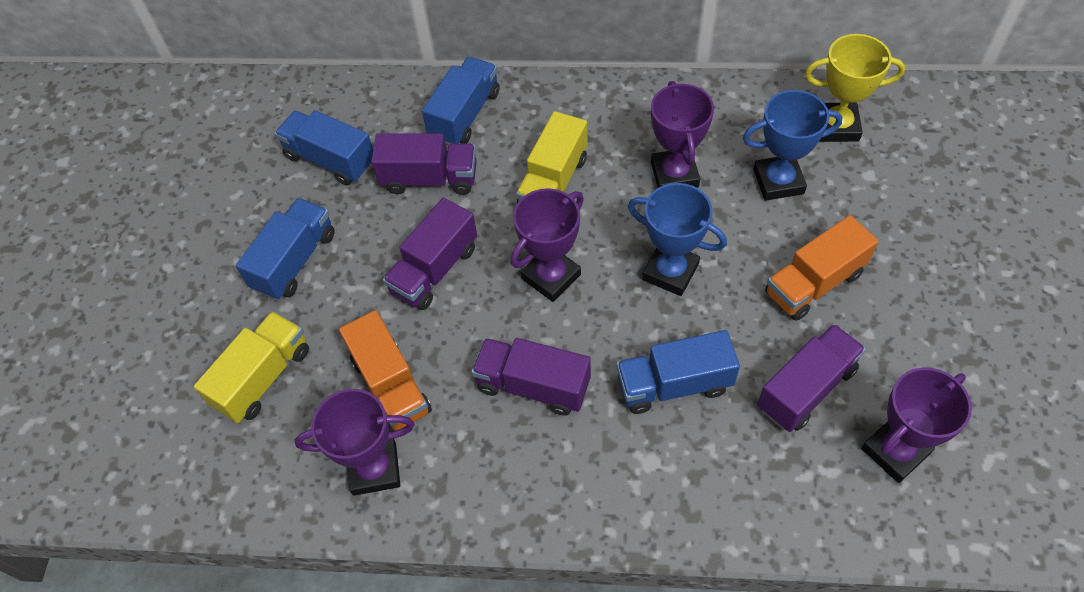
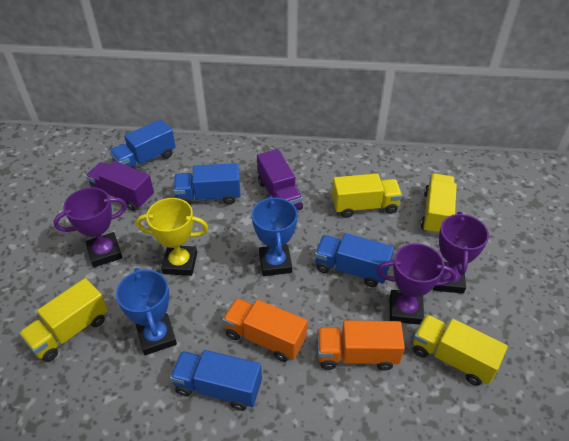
purple trophy: 4 -> 3
purple truck: 4 -> 2
yellow truck: 2 -> 4

